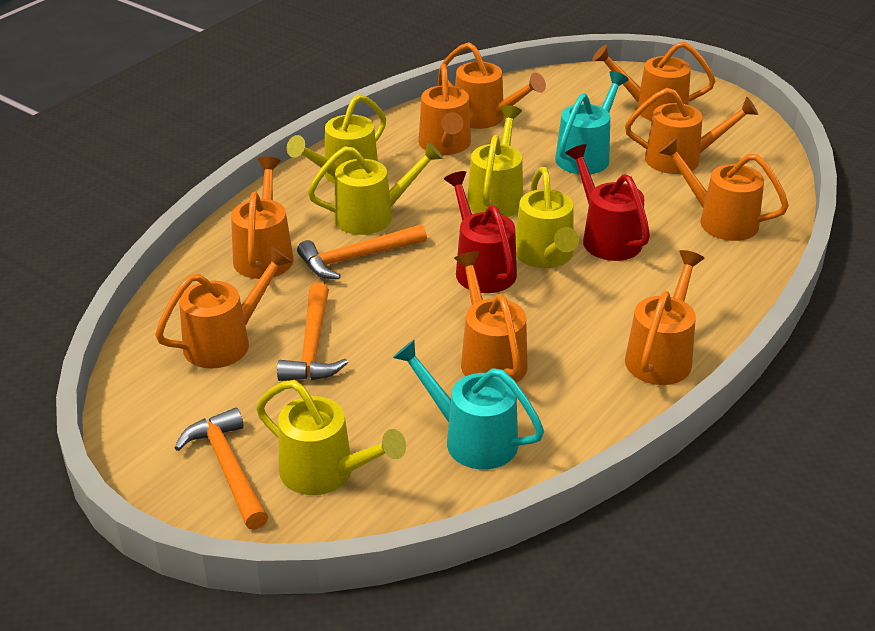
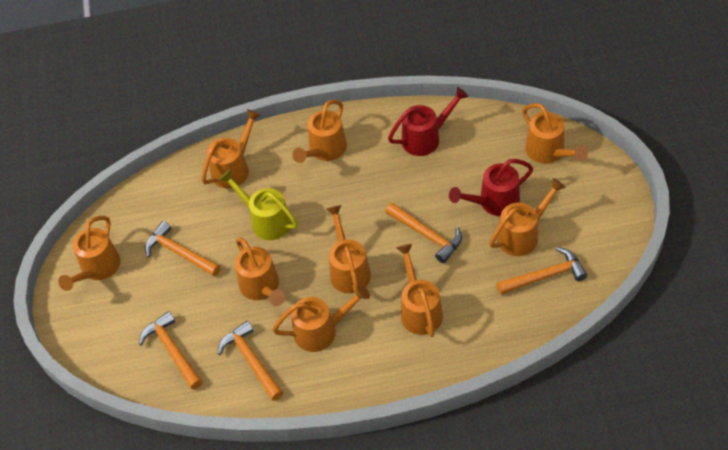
orange hammer: 3 -> 5
turquoise watering can: 2 -> 0
yellow watering can: 5 -> 1

